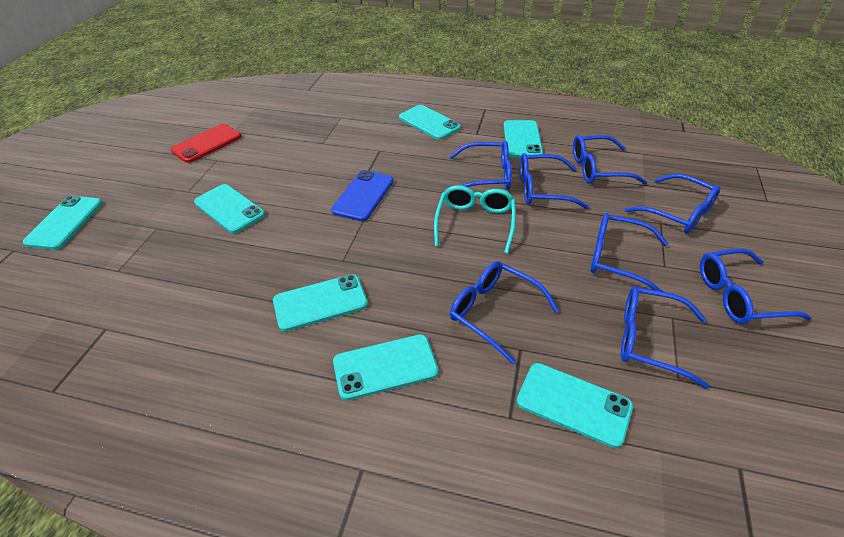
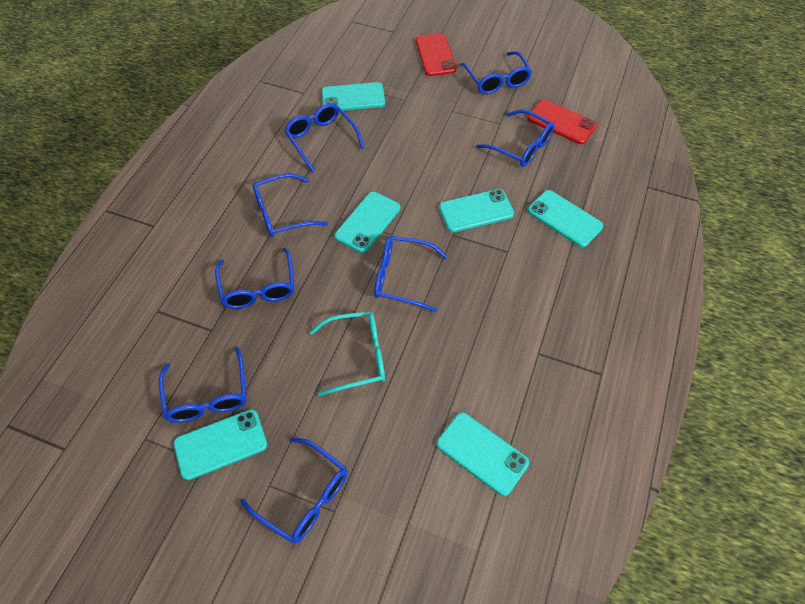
blue phone: 1 -> 0
red phone: 1 -> 2
turquoise phone: 7 -> 6

